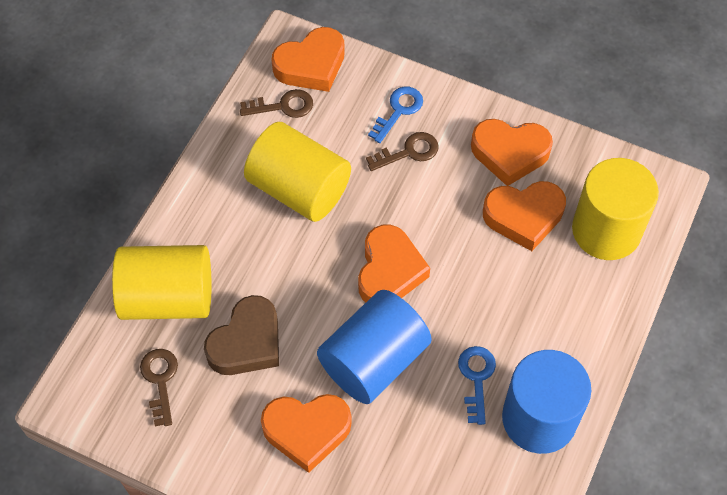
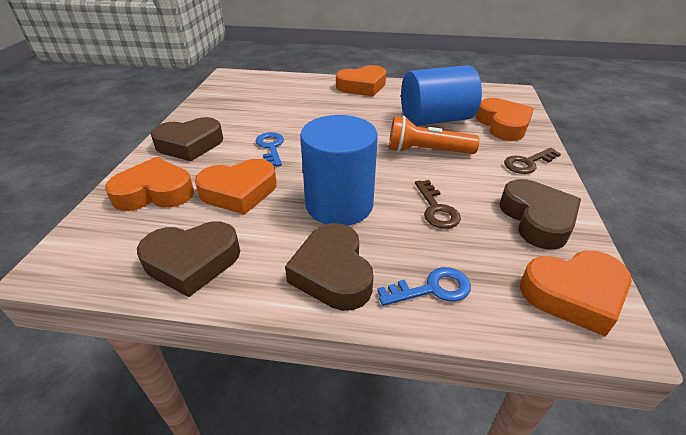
brown heart: 1 -> 4
brown key: 3 -> 2
orange flashlight: 0 -> 1
yellow cylinder: 3 -> 0

